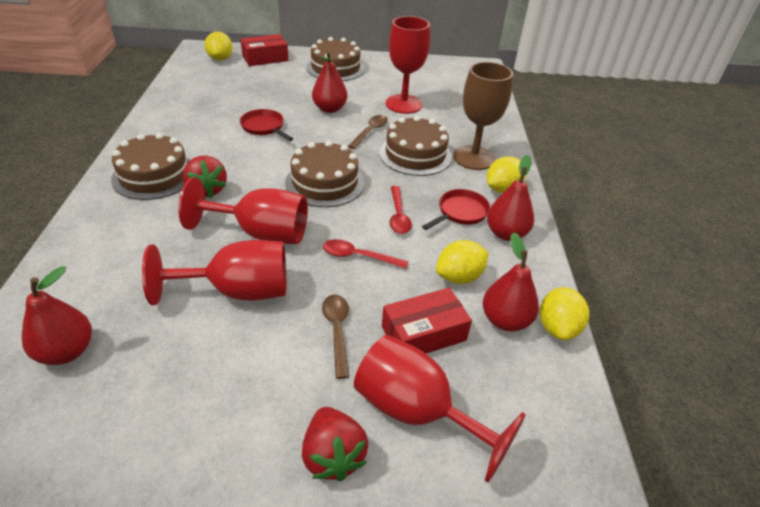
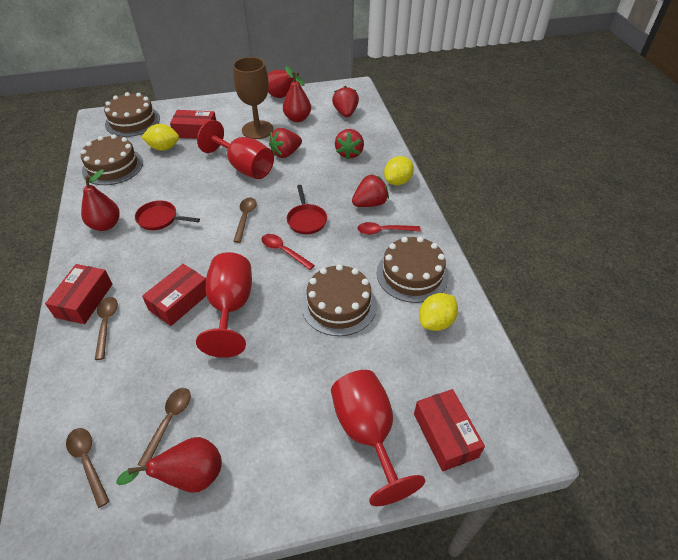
brown spoon: 2 -> 4
red box: 2 -> 4
red goblet: 4 -> 3
red strawberry: 2 -> 4
yellow lemon: 4 -> 3

